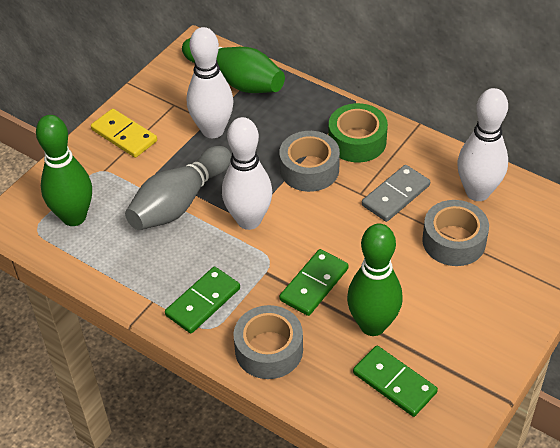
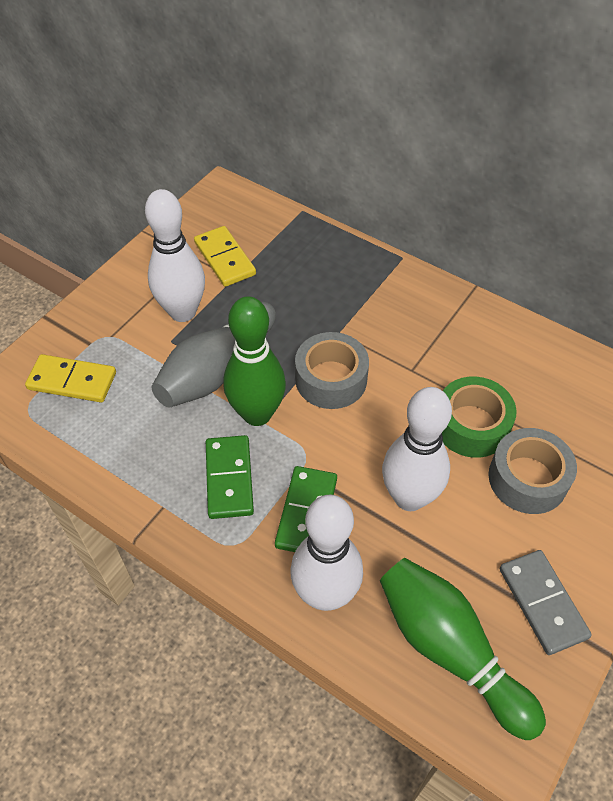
green bowling pin: 3 -> 2
green domino: 3 -> 2
grey tape: 3 -> 2
yellow domino: 1 -> 2

